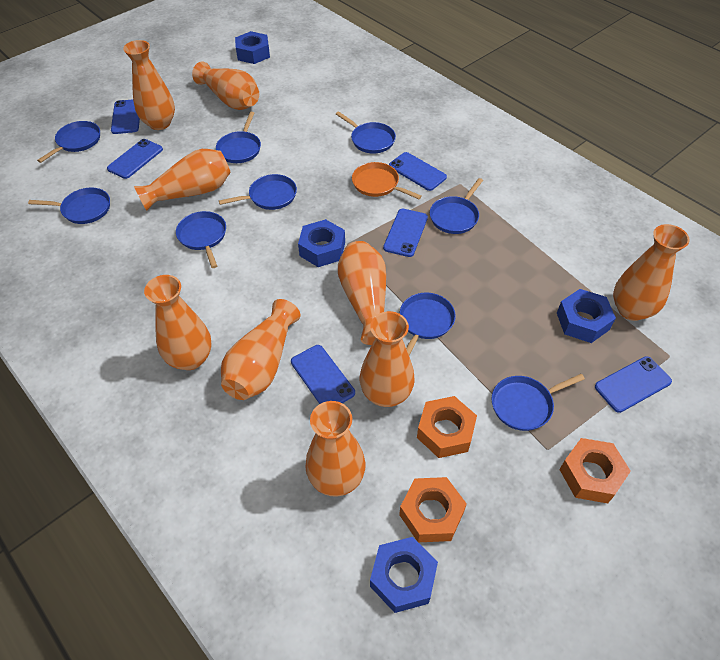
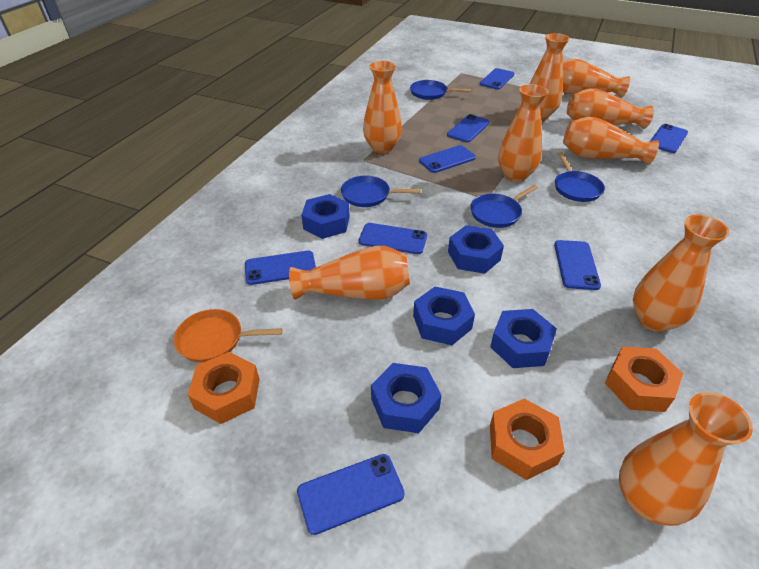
blue nut: 4 -> 5
blue pan: 9 -> 4
blue phone: 6 -> 8

